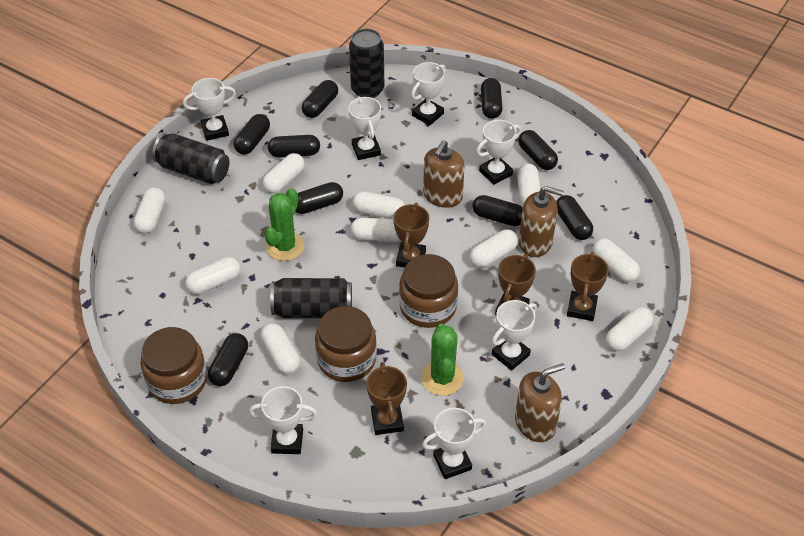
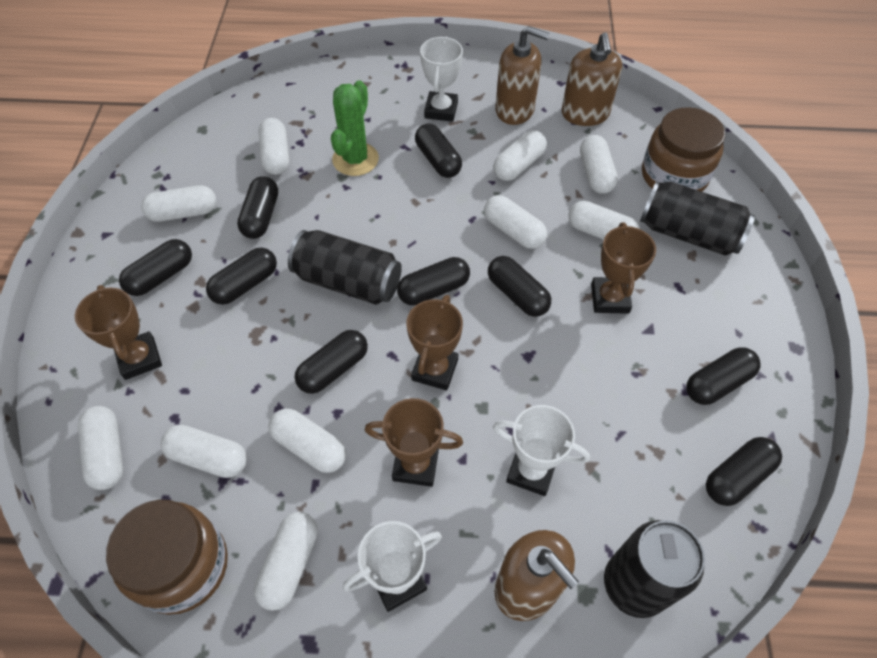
brown jar: 3 -> 2
green cactus: 2 -> 1
white trophy: 7 -> 3

